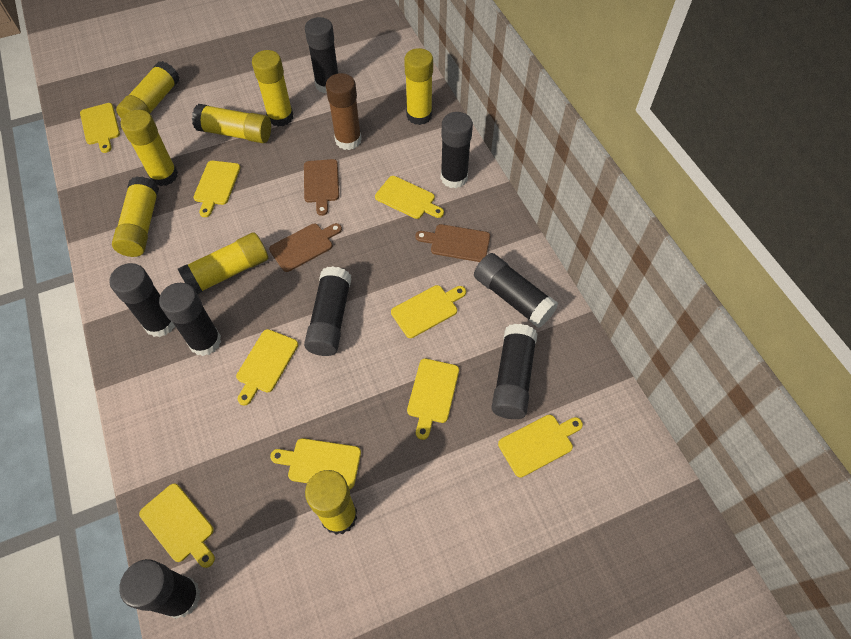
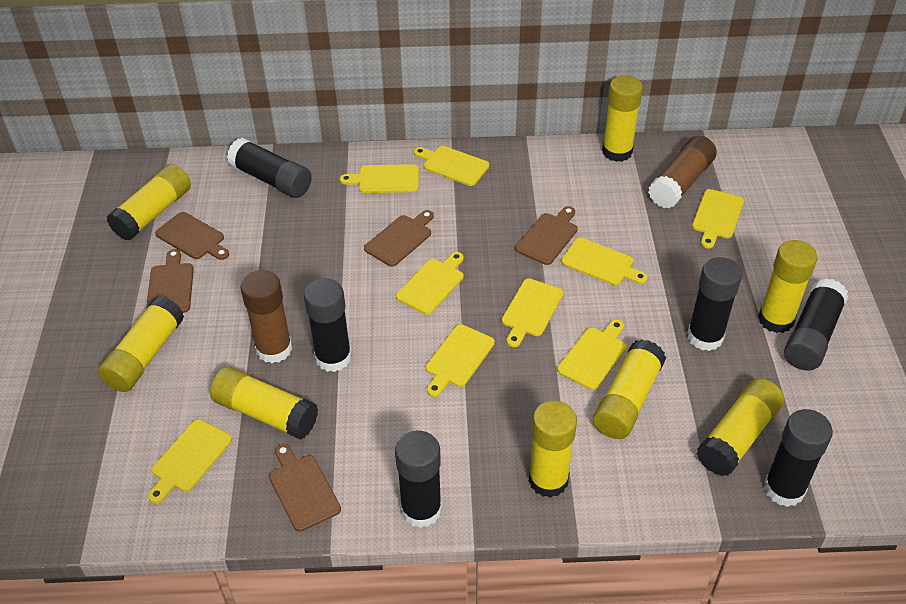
black glue stick: 8 -> 6
brown cutting board: 3 -> 5
brown glue stick: 1 -> 2

